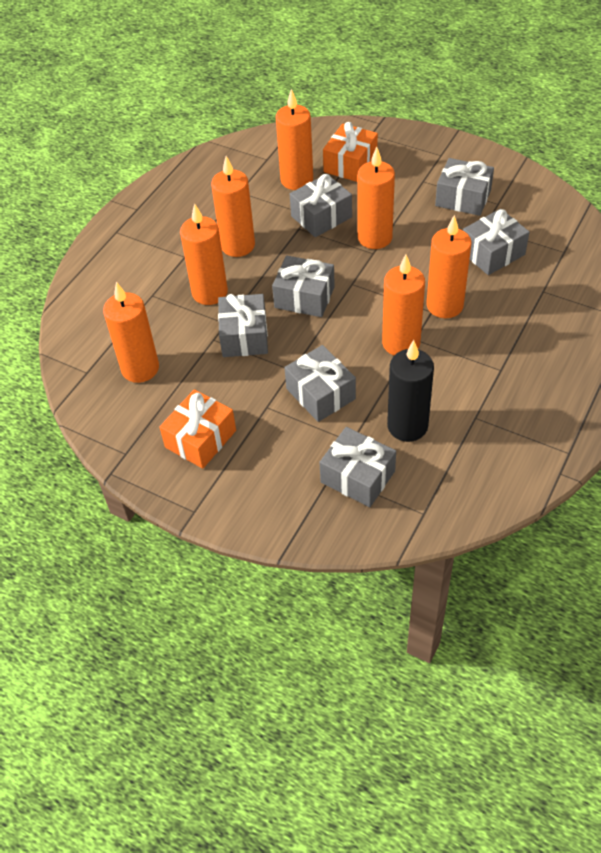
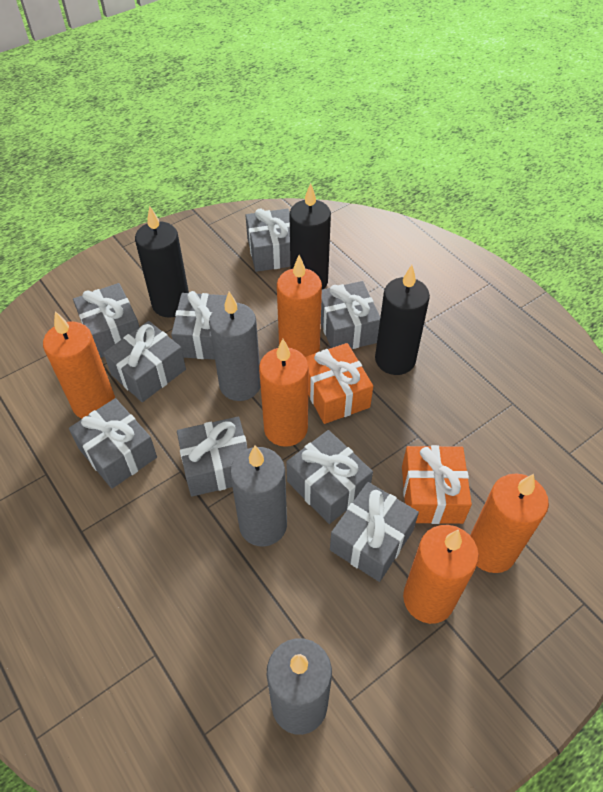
black candle: 1 -> 3
grey candle: 0 -> 3
grey gift: 7 -> 9
orange candle: 7 -> 5

